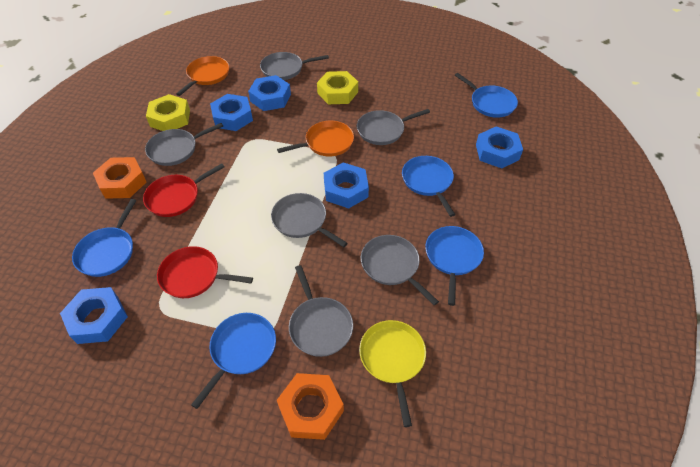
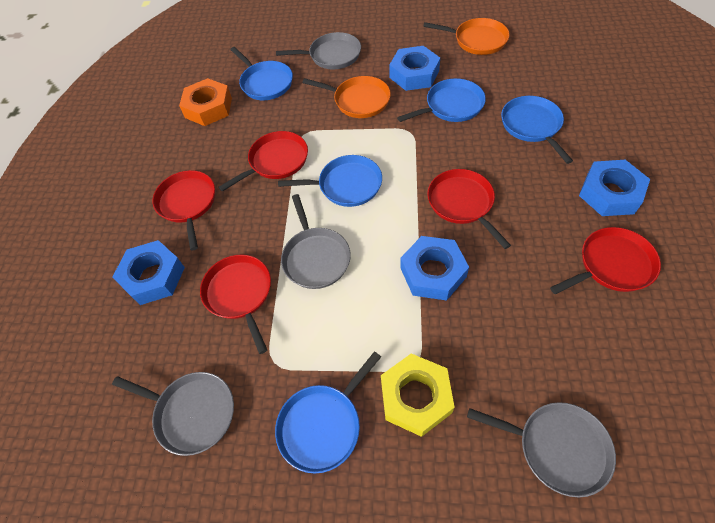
blue nut: 5 -> 4
grey pan: 6 -> 4
orange nut: 2 -> 1
red pan: 2 -> 5
yellow nut: 2 -> 1
yellow pan: 1 -> 0

